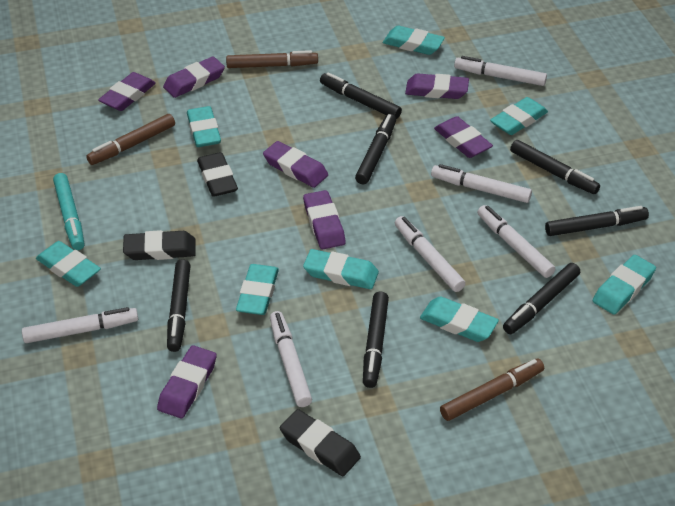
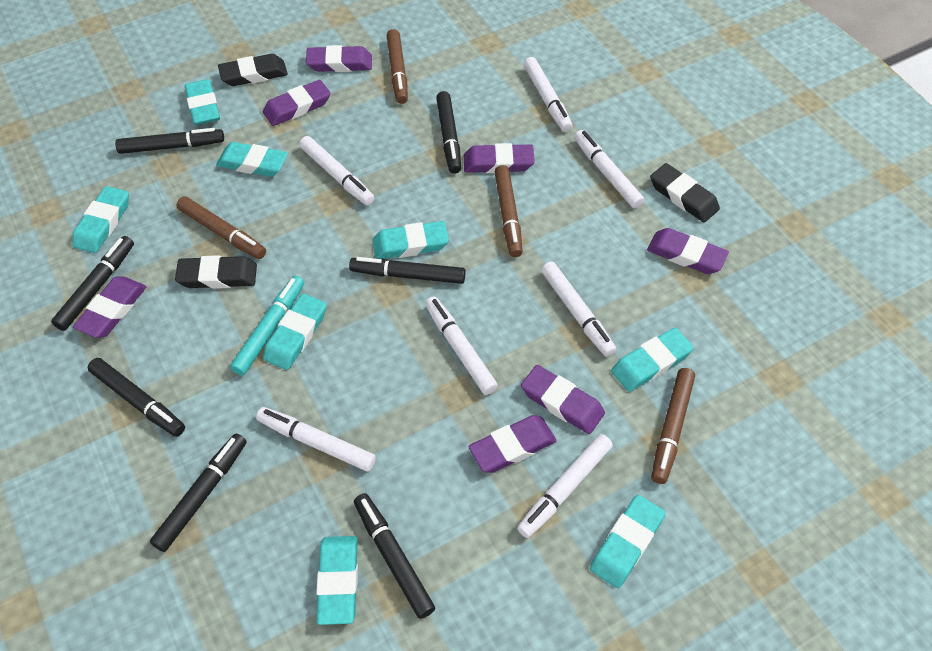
brown marker: 3 -> 4
white marker: 6 -> 7

